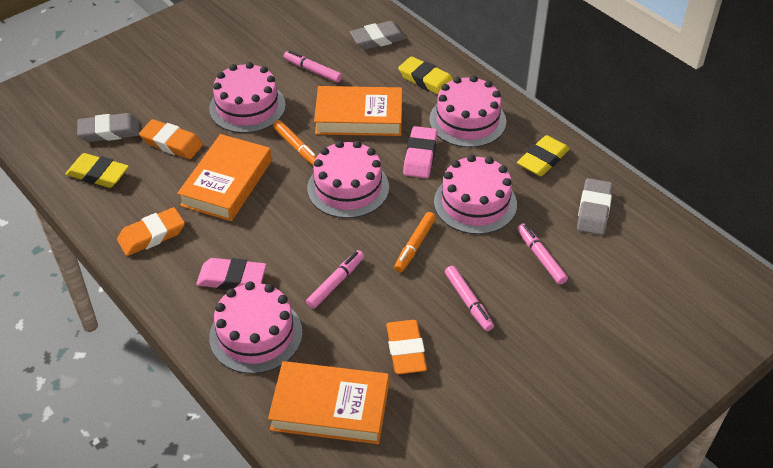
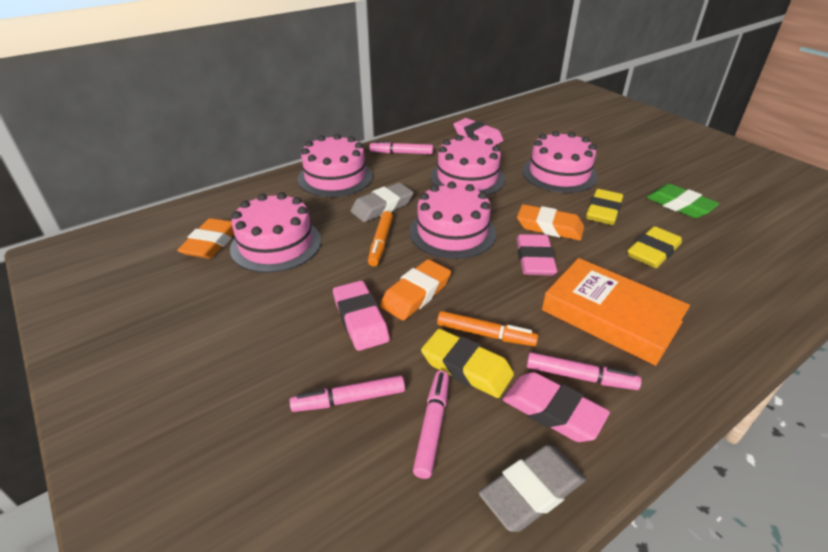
green eraser: 0 -> 1
grey eraser: 3 -> 2
orange book: 3 -> 1
pink eraser: 2 -> 4

